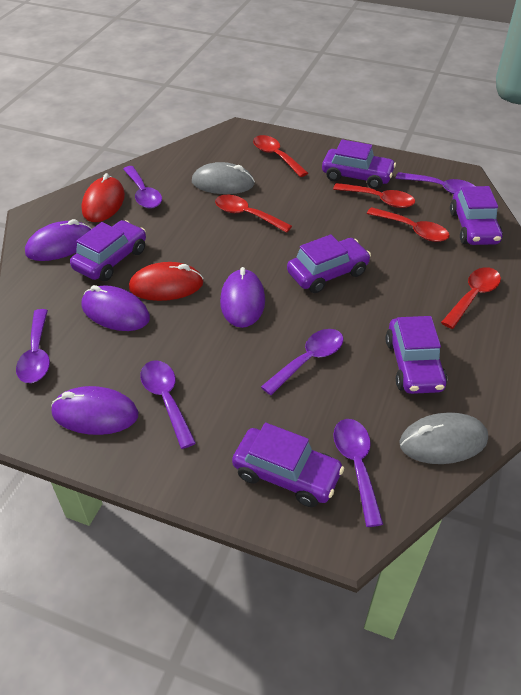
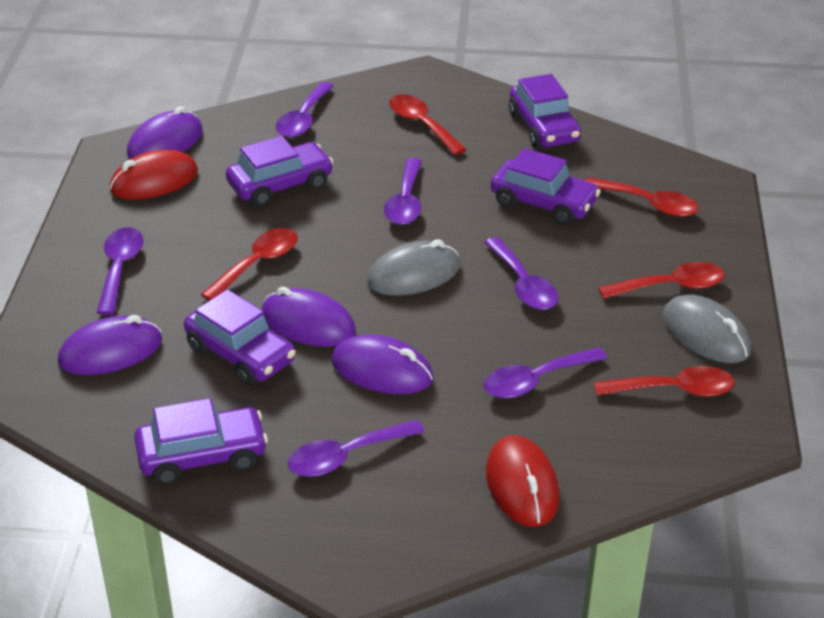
purple car: 6 -> 5

